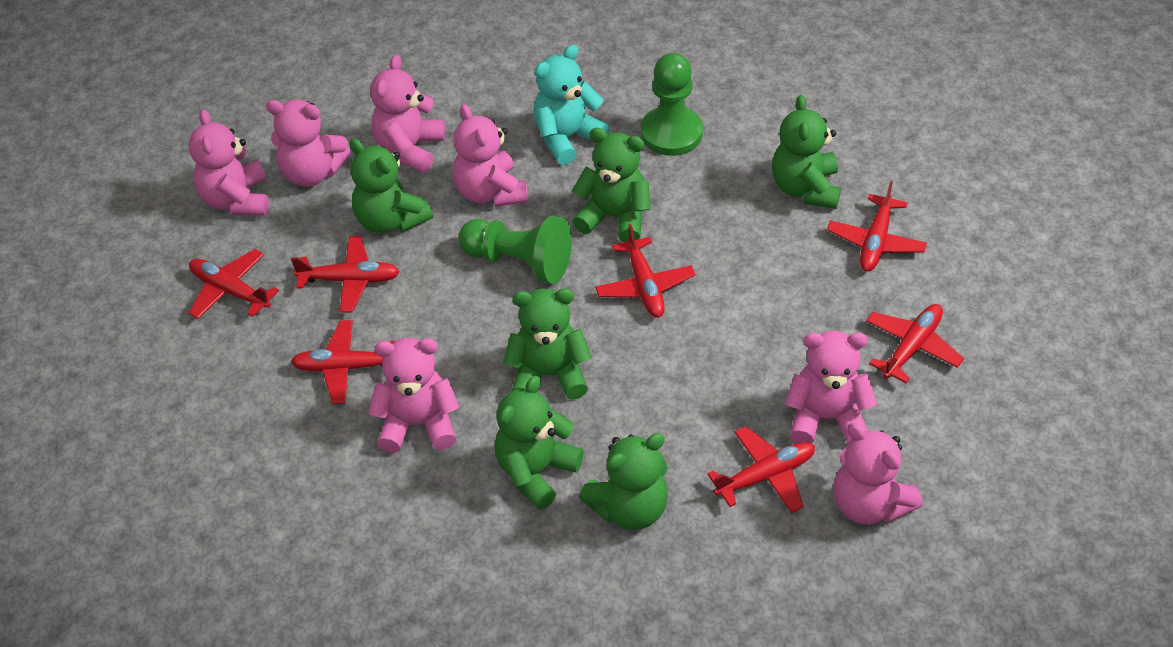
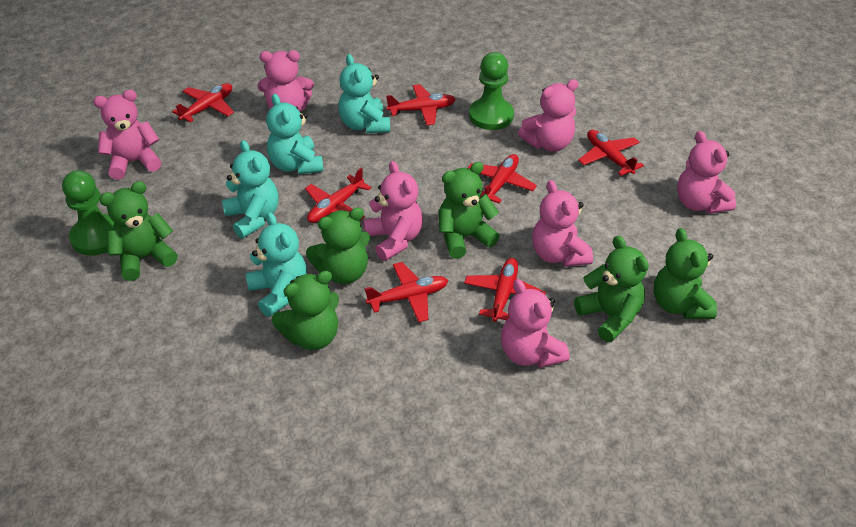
turquoise teddy bear: 1 -> 4

